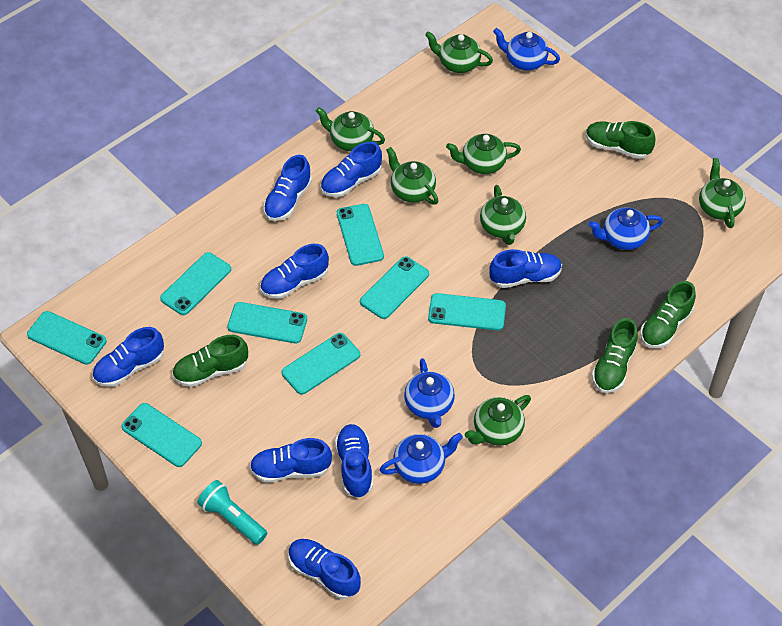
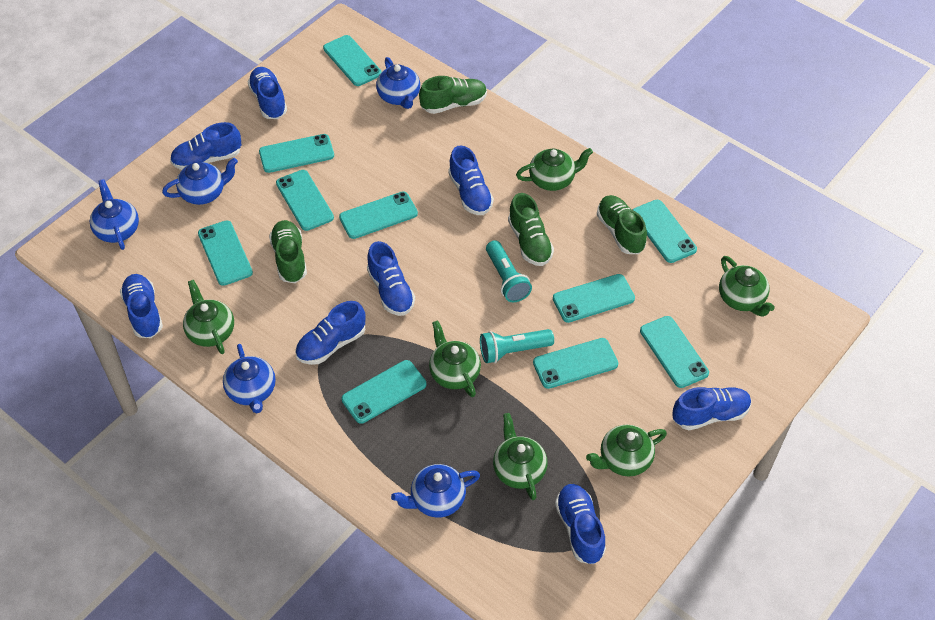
blue teapot: 4 -> 5
green teapot: 7 -> 6
turquoise flashlight: 1 -> 2
turquoise phone: 8 -> 10

